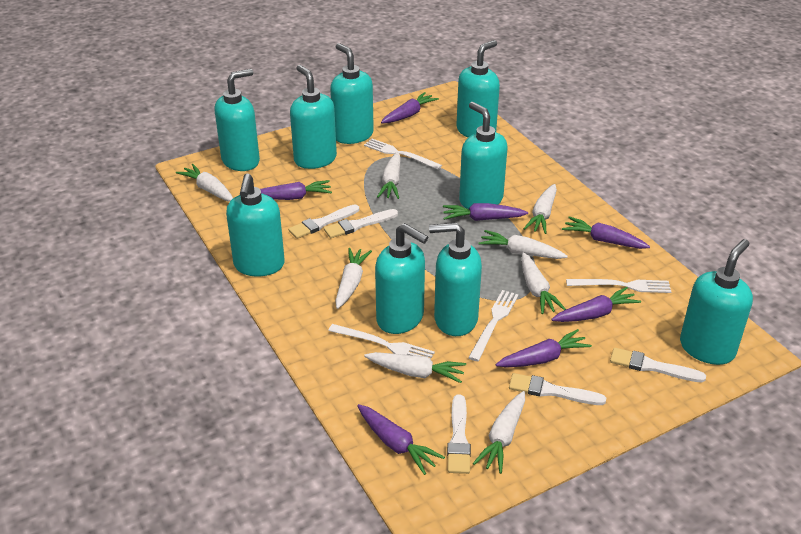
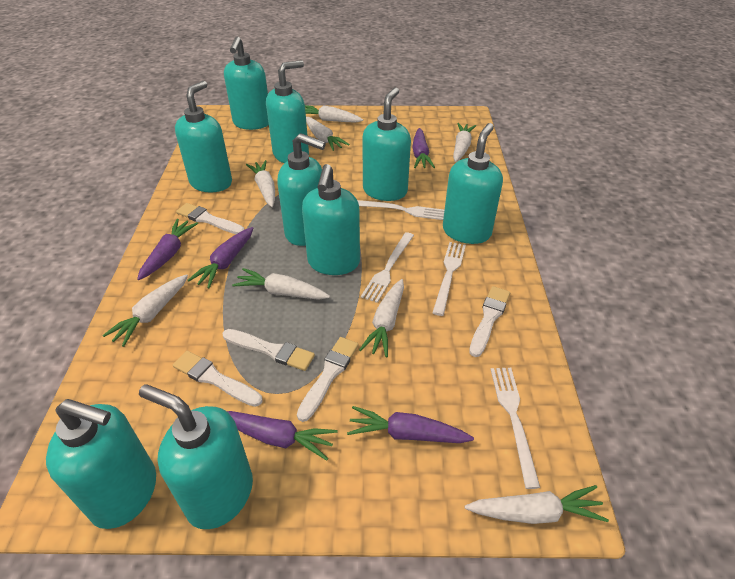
purple carrot: 7 -> 5

